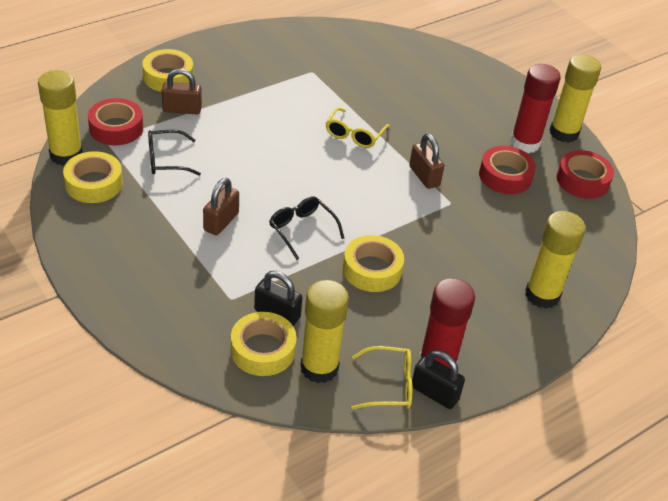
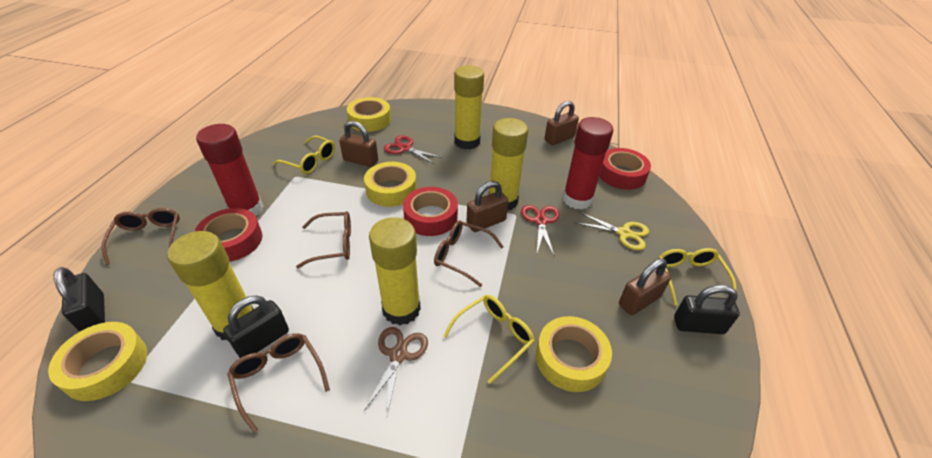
black glasses: 2 -> 0
black padlock: 2 -> 3
brown glasses: 0 -> 4
brown padlock: 3 -> 4
brown scissors: 0 -> 1
red scissors: 0 -> 2
yellow glasses: 2 -> 3
yellow scissors: 0 -> 1

